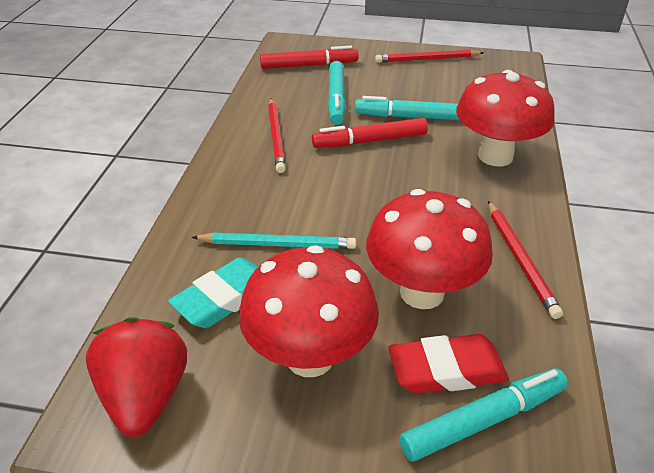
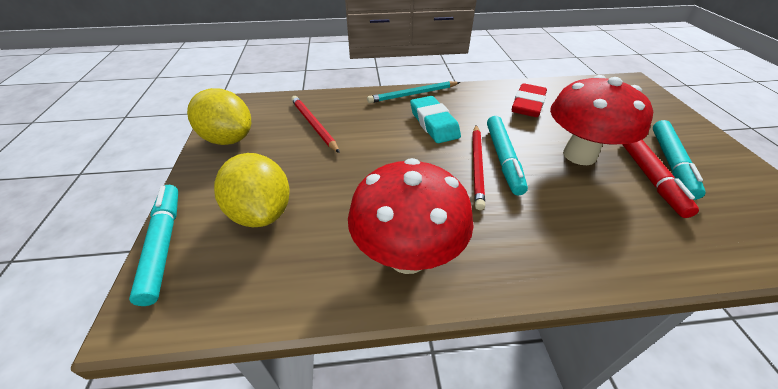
red marker: 2 -> 1
red mushroom: 3 -> 2
red pencil: 3 -> 2
red strawberry: 1 -> 0
yellow lemon: 0 -> 2

